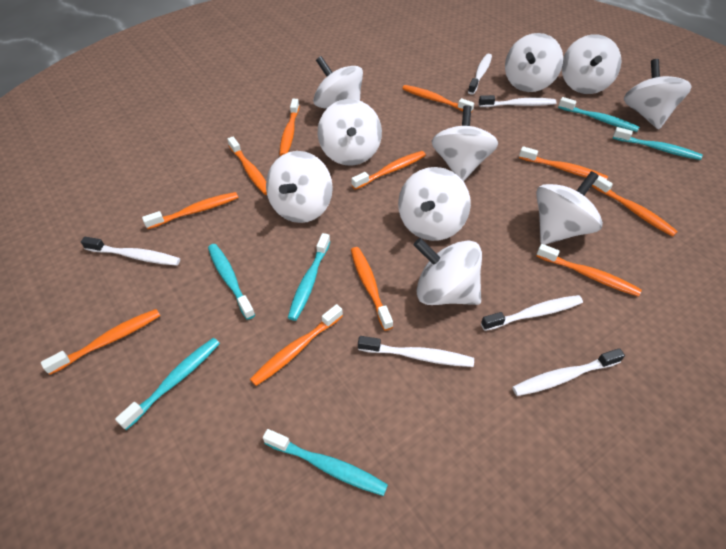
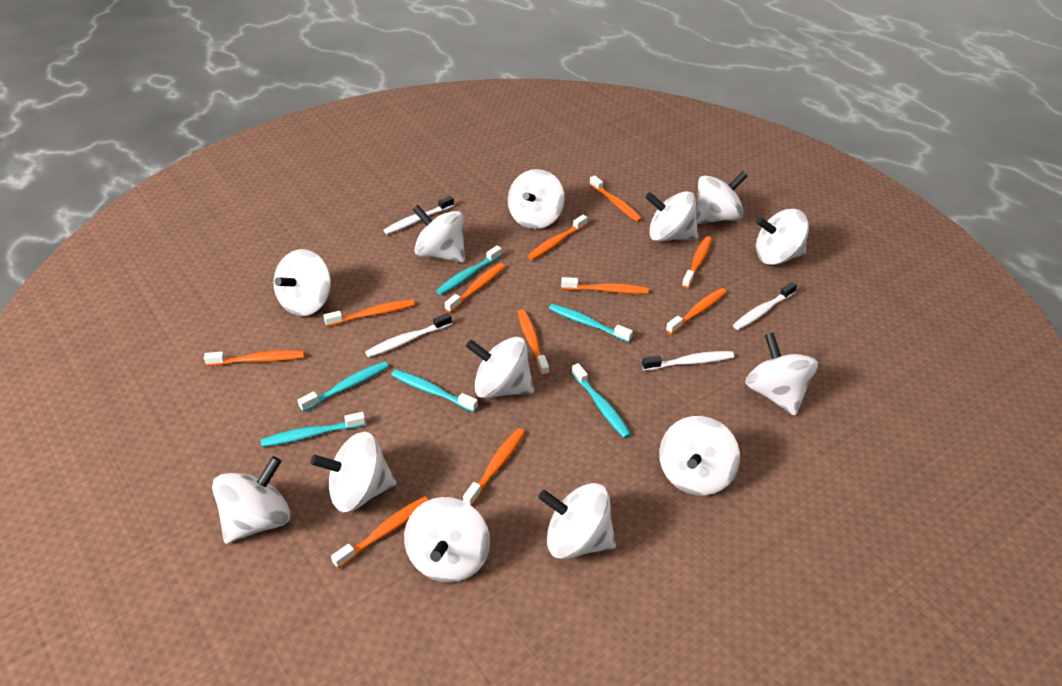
white spinning top: 10 -> 13
white toothbrush: 6 -> 4

